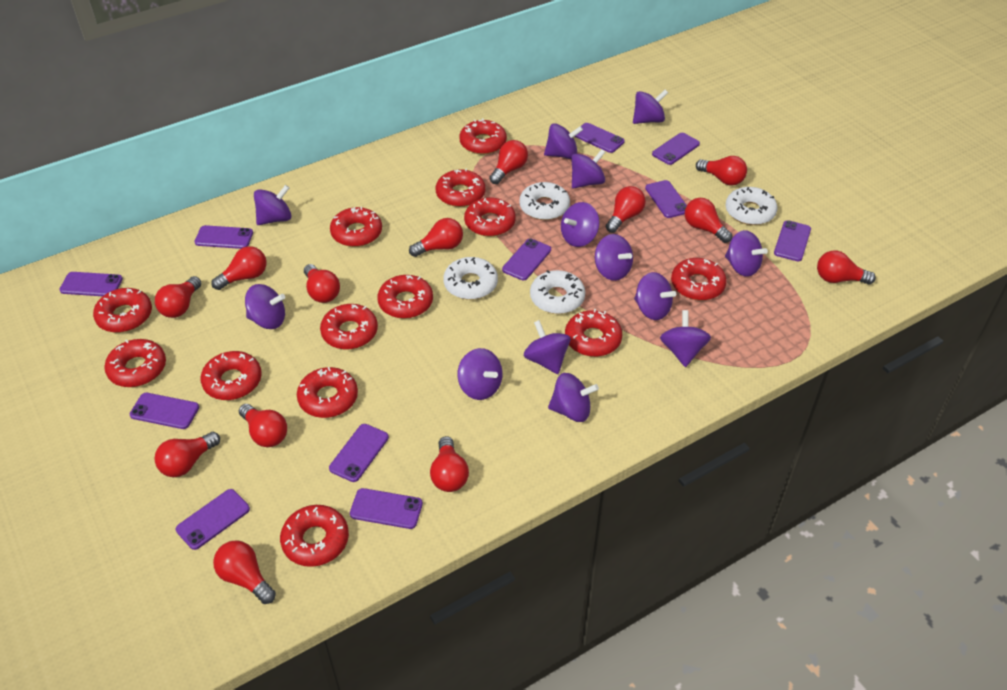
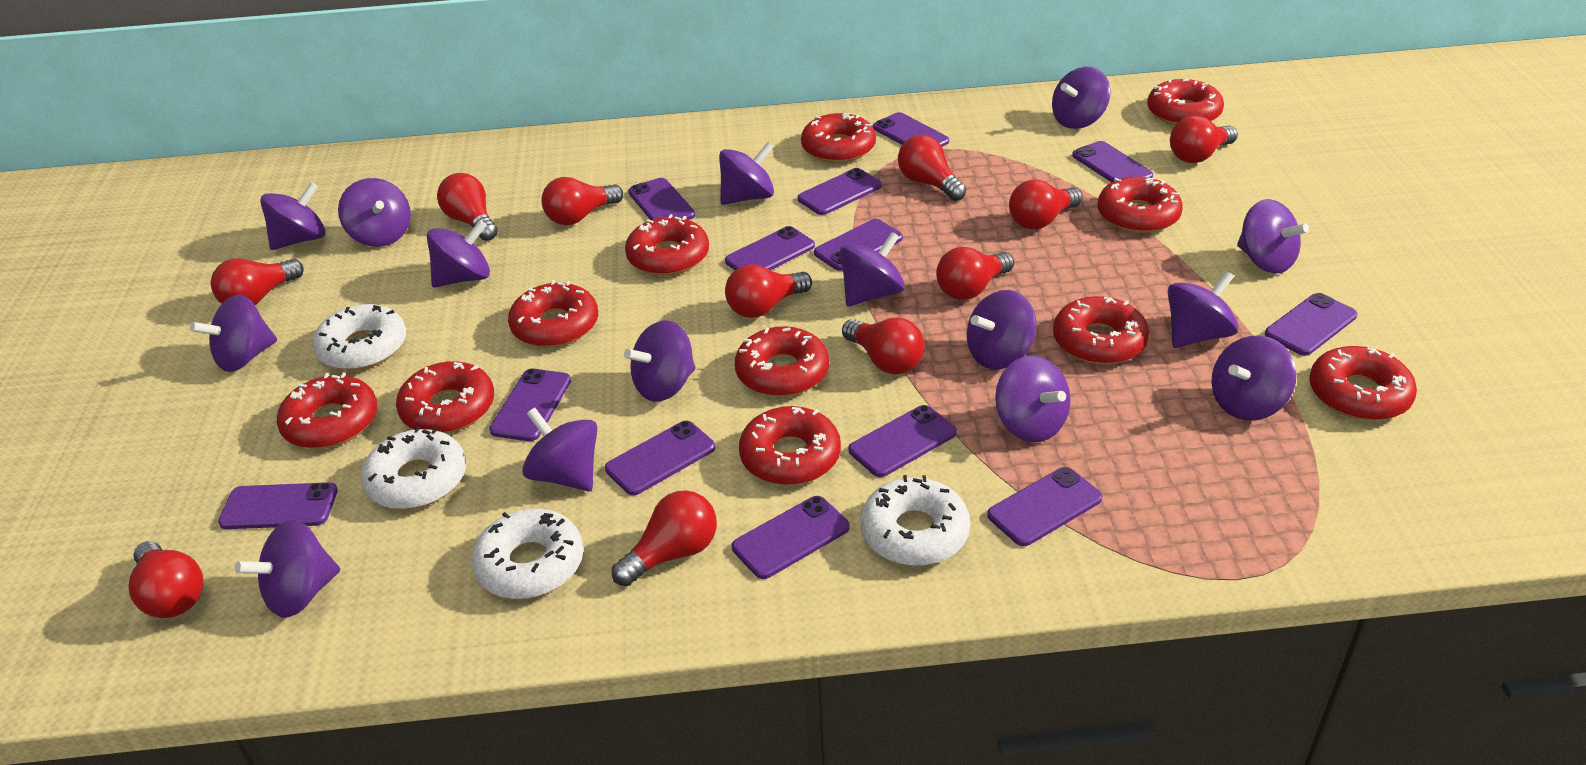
purple phone: 11 -> 13
purple spinning top: 13 -> 15
red donut: 13 -> 11
red light bulb: 13 -> 11

